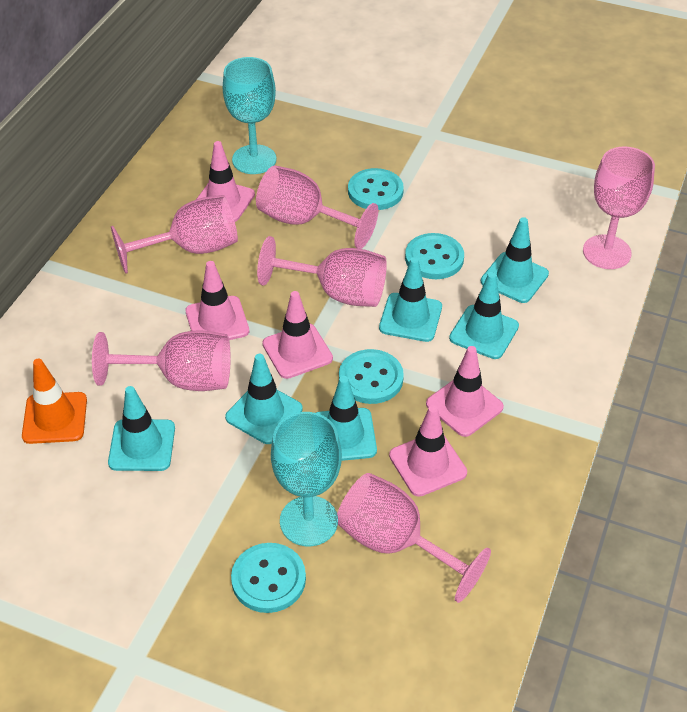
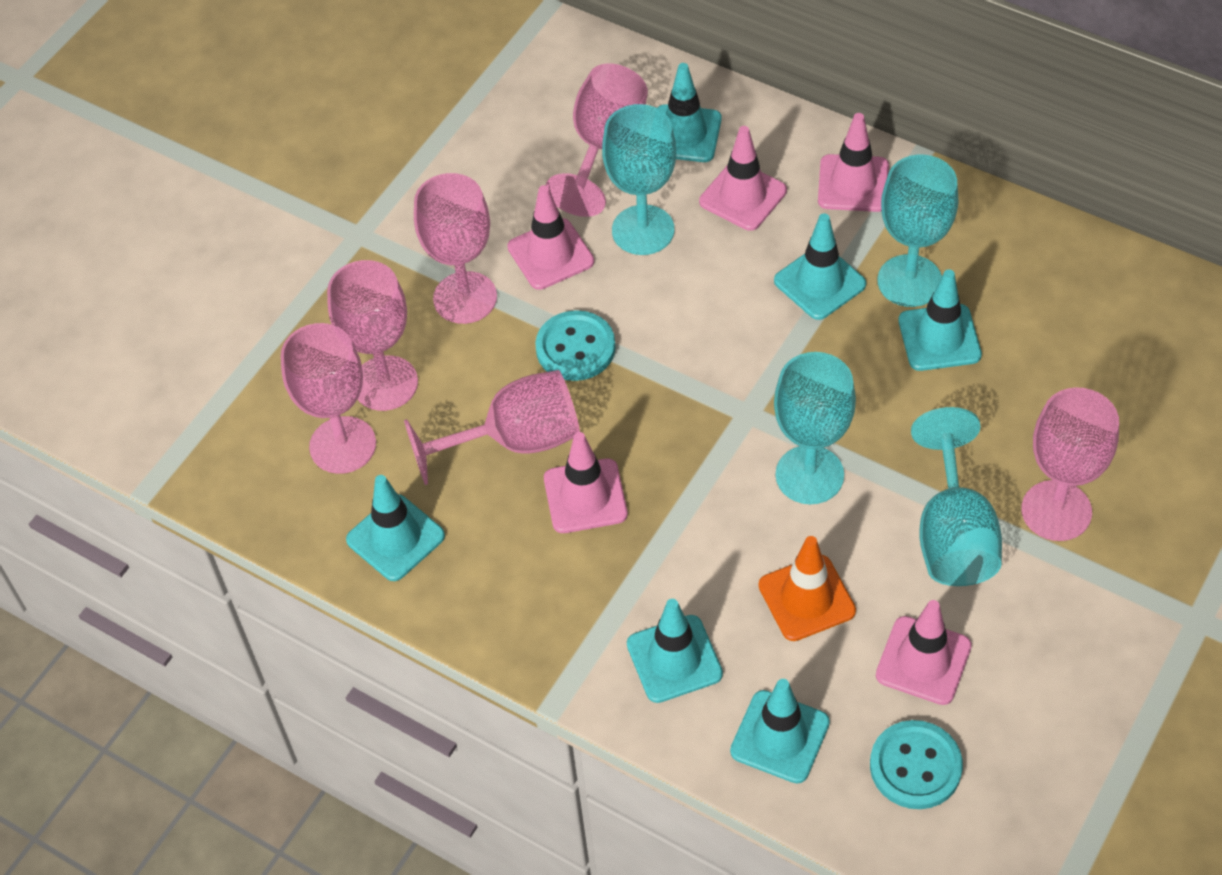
turquoise button: 4 -> 2
turquoise goblet: 2 -> 4

